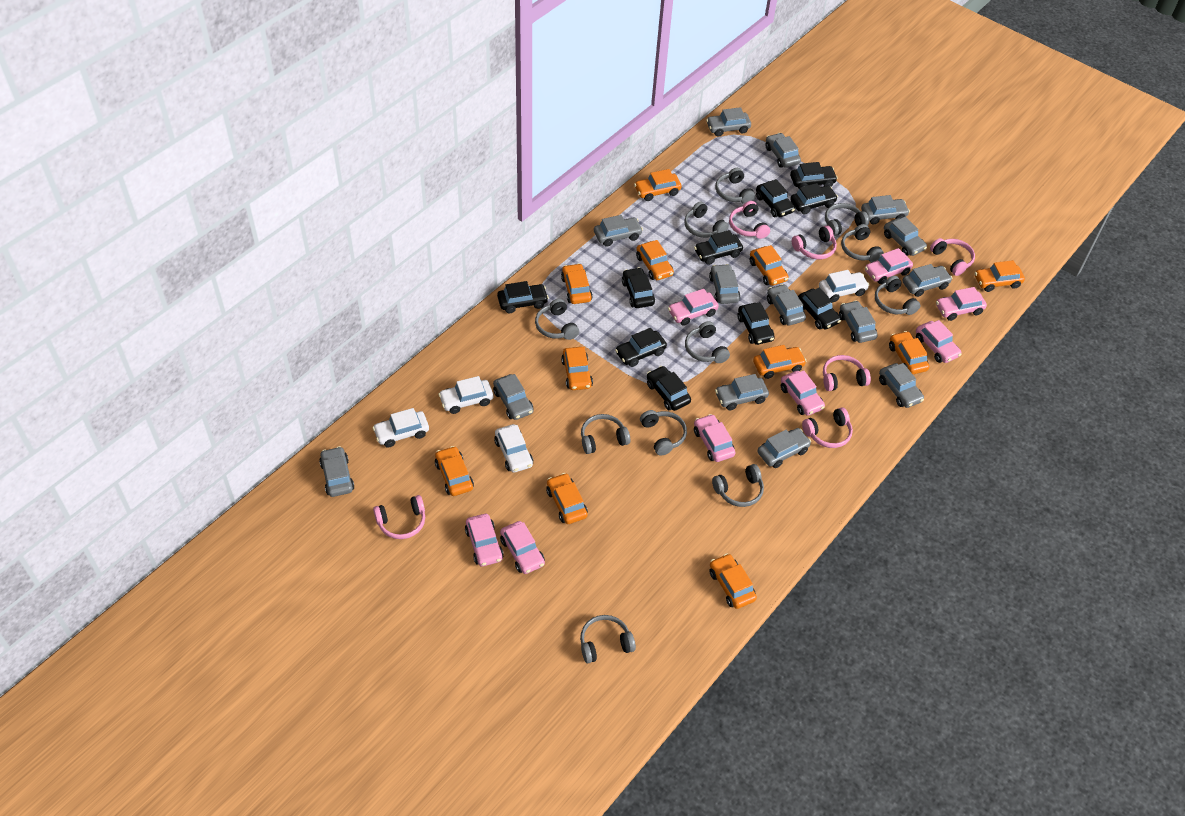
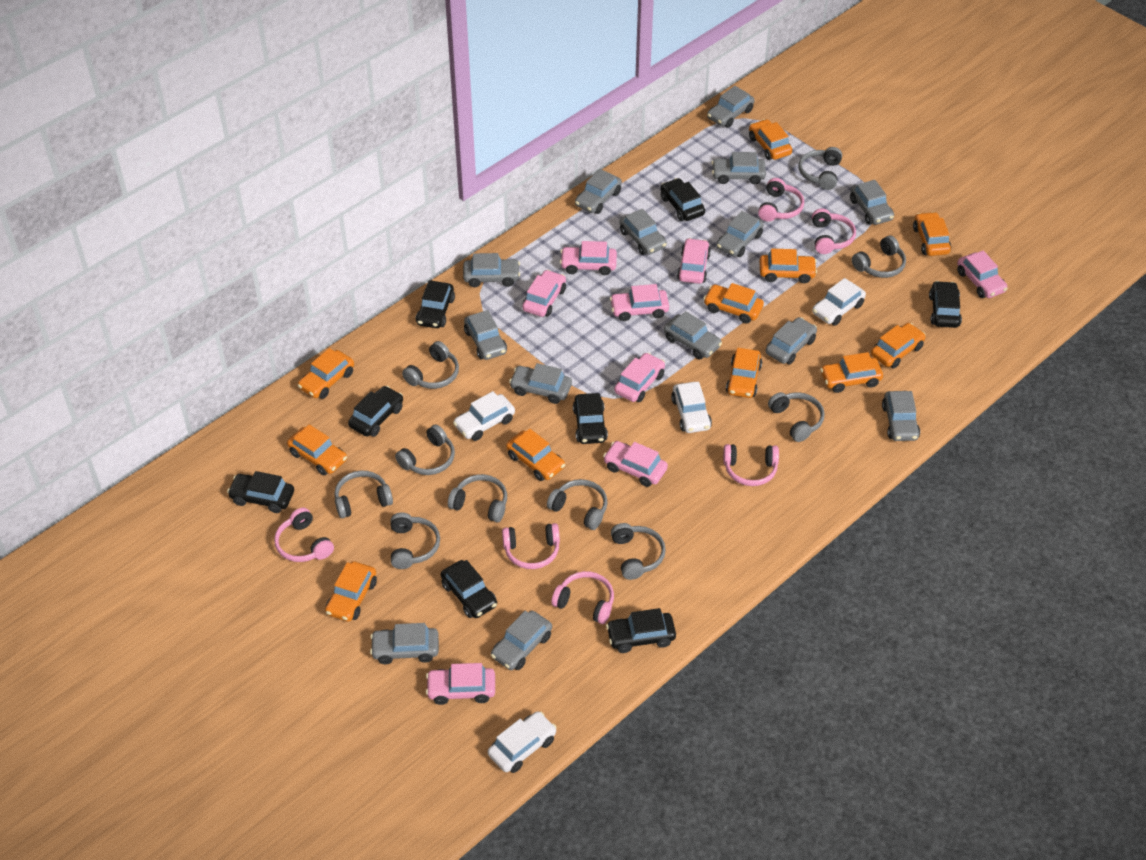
black car: 10 -> 8
grey headphones: 11 -> 10

